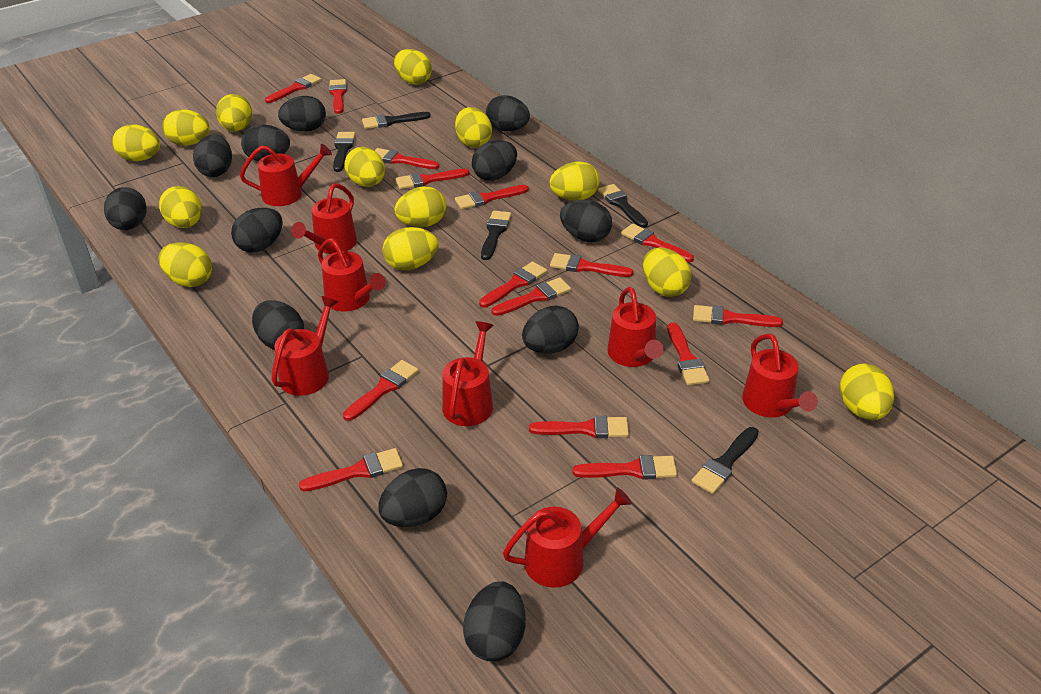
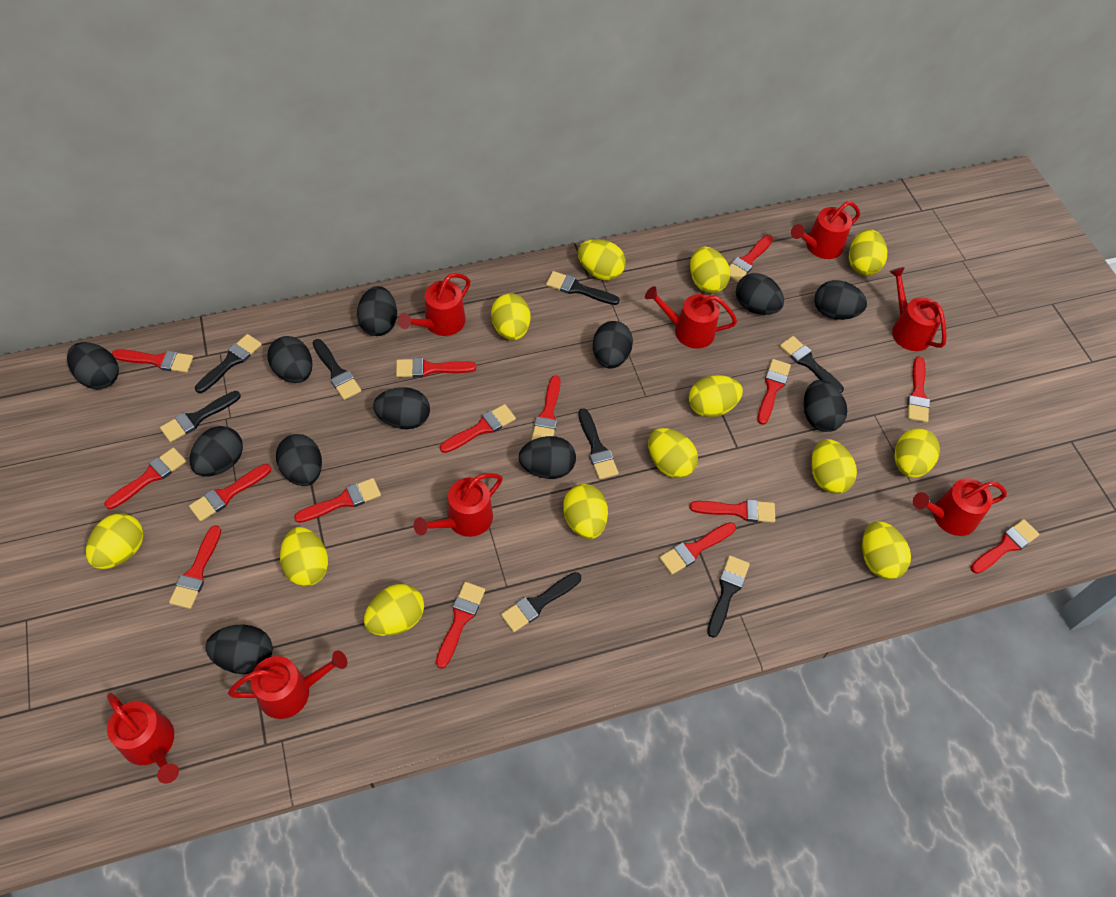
black brush: 5 -> 8

